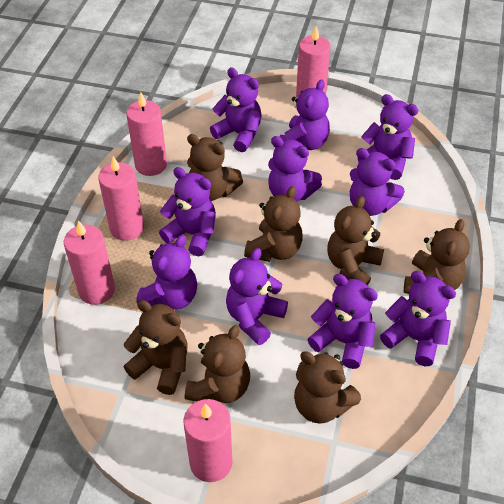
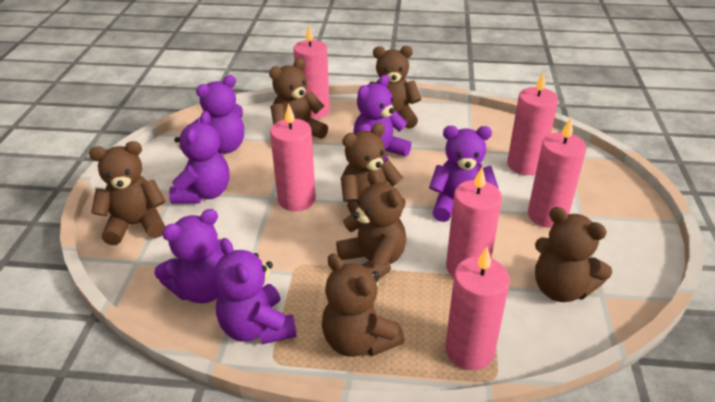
pink candle: 5 -> 6
purple teddy bear: 10 -> 6

